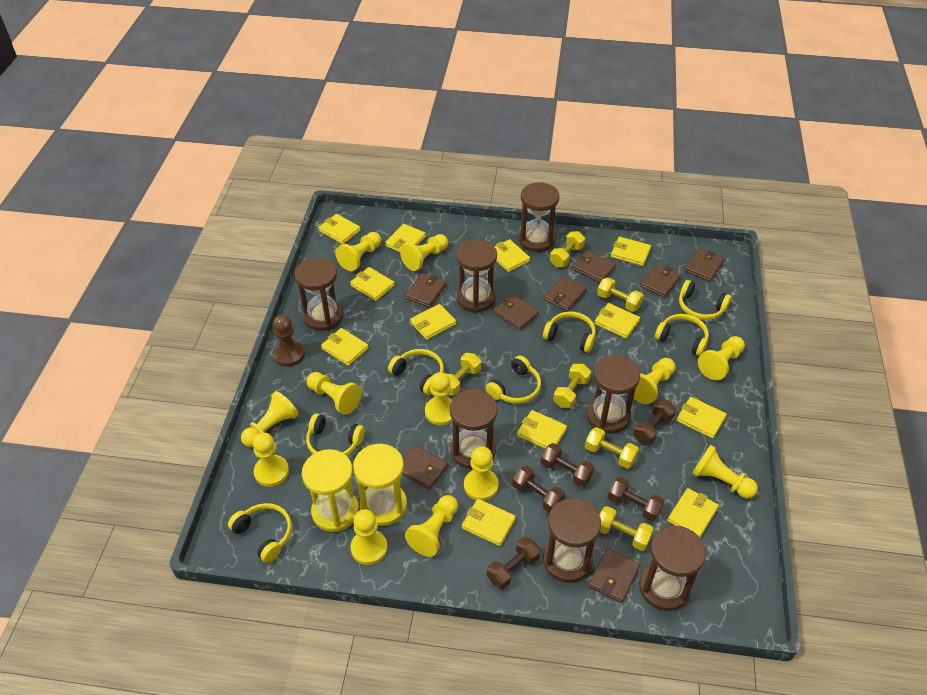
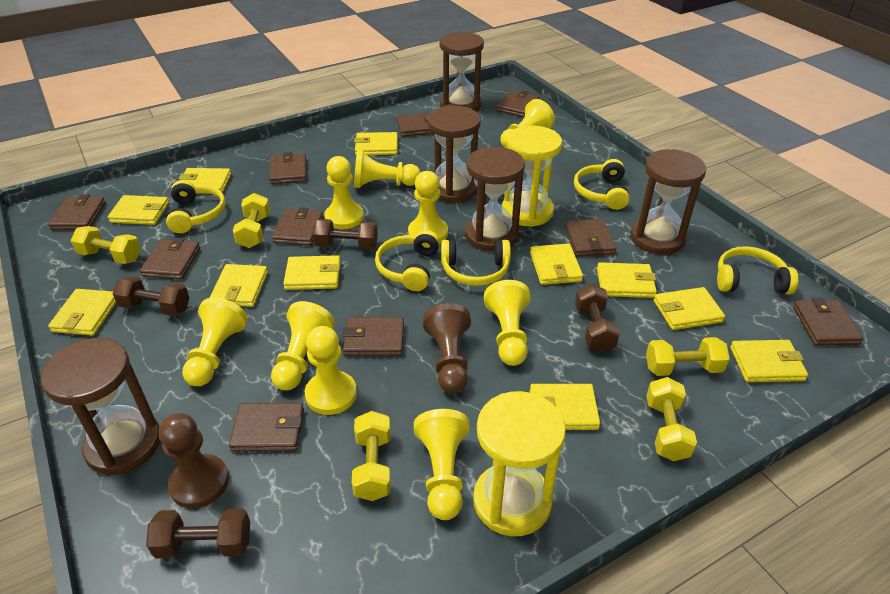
brown dumbbell: 5 -> 4
brown hourglass: 7 -> 5
brown pawn: 1 -> 2
brown wallet: 8 -> 10
yellow dumbbell: 6 -> 5
yellow headphones: 7 -> 5
yellow pawn: 12 -> 9
yellow wallet: 12 -> 11

